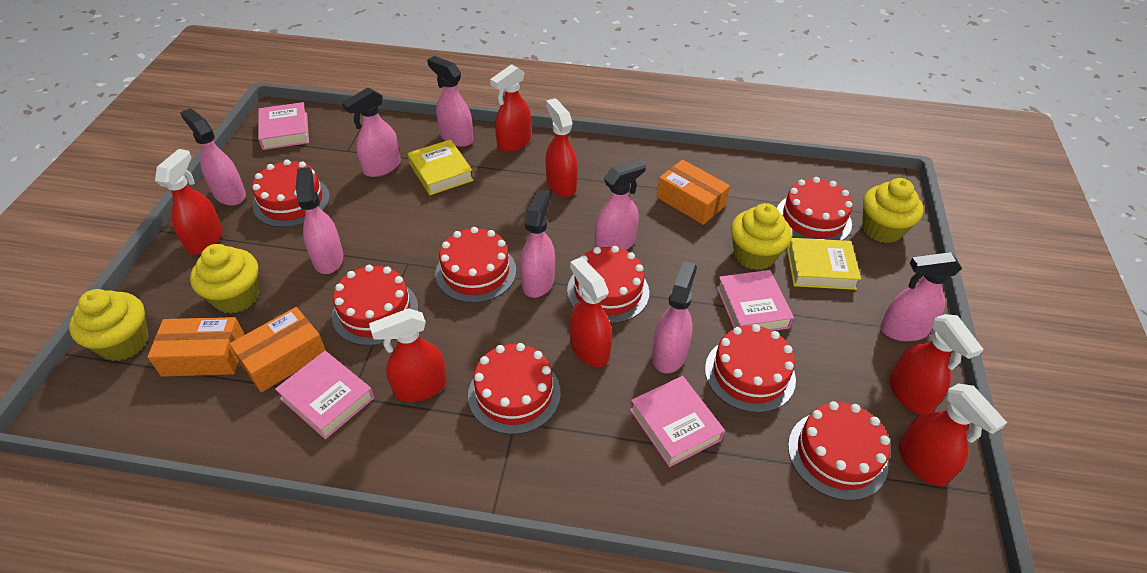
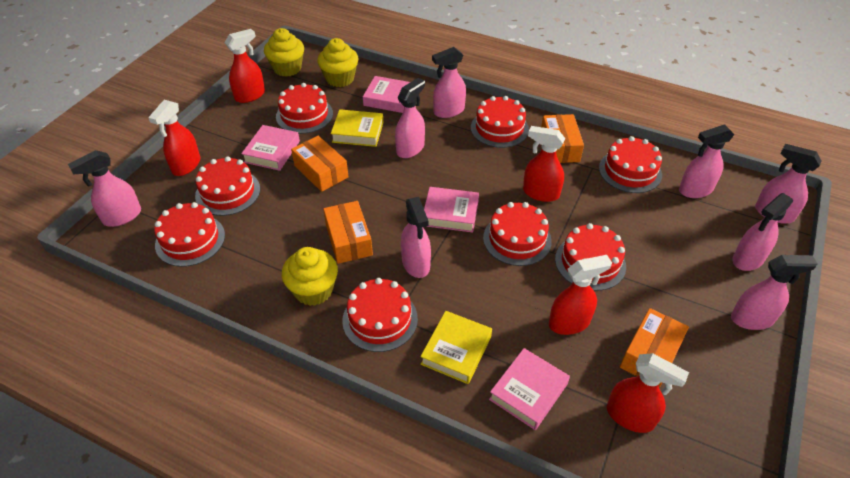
orange box: 3 -> 4
red spray bottle: 7 -> 5
yellow cupcake: 4 -> 3

